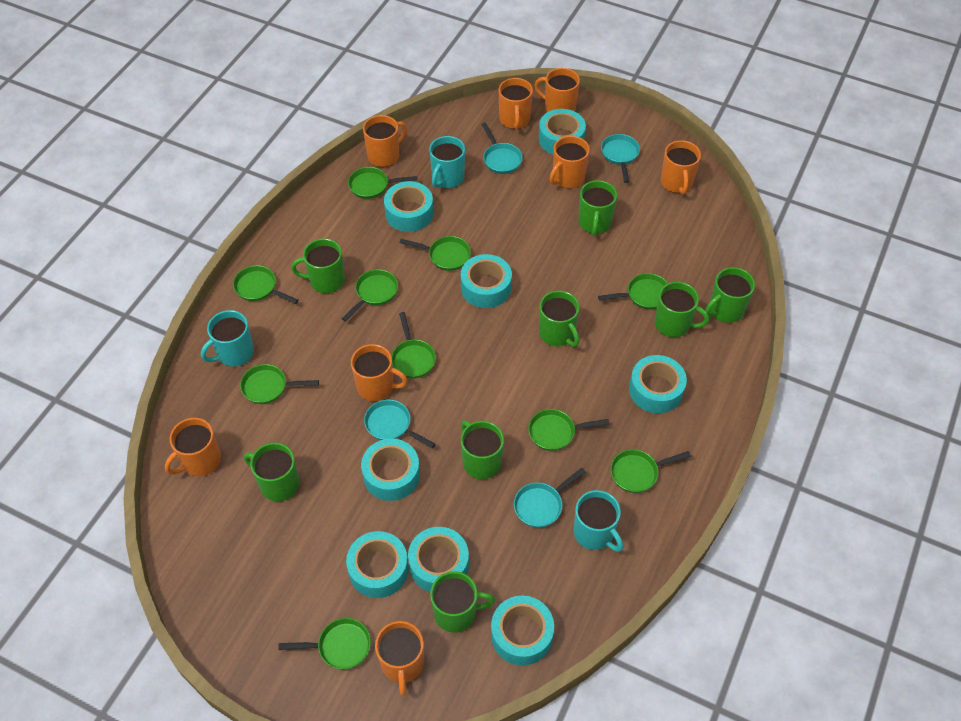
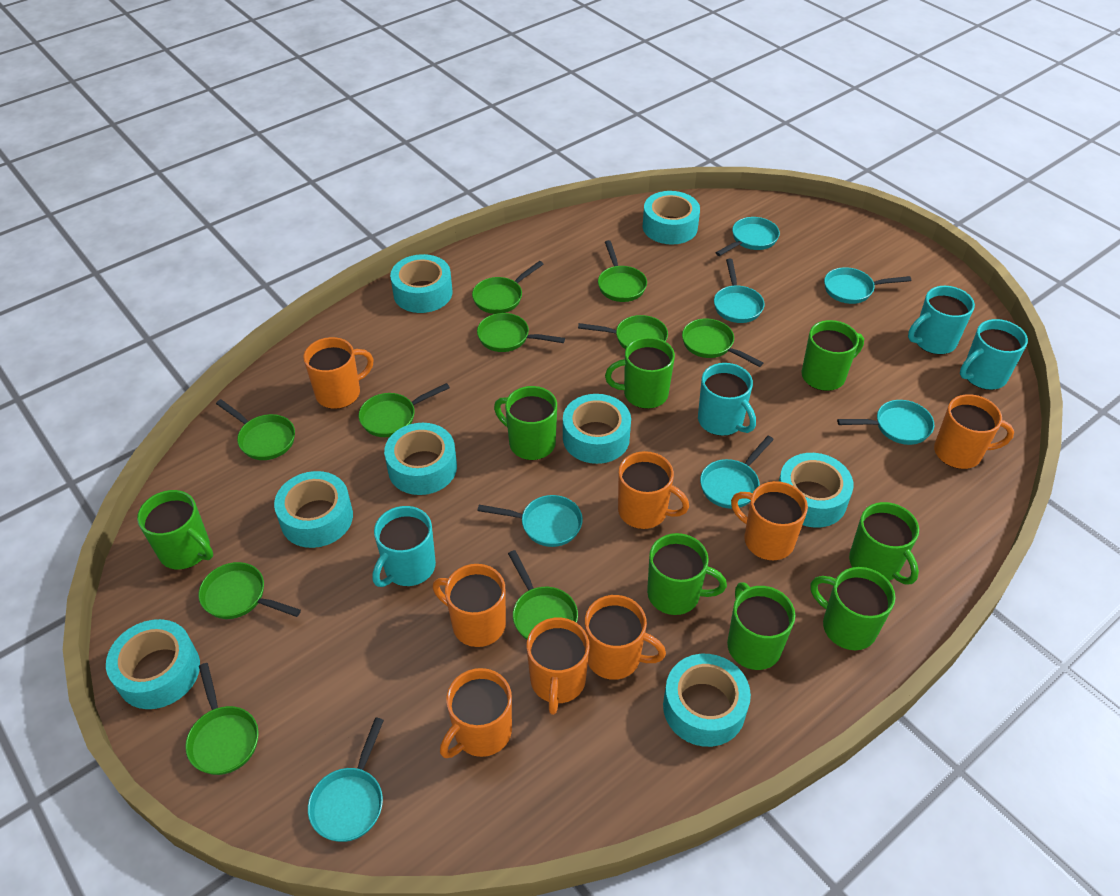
turquoise mug: 3 -> 4
turquoise pan: 4 -> 7

